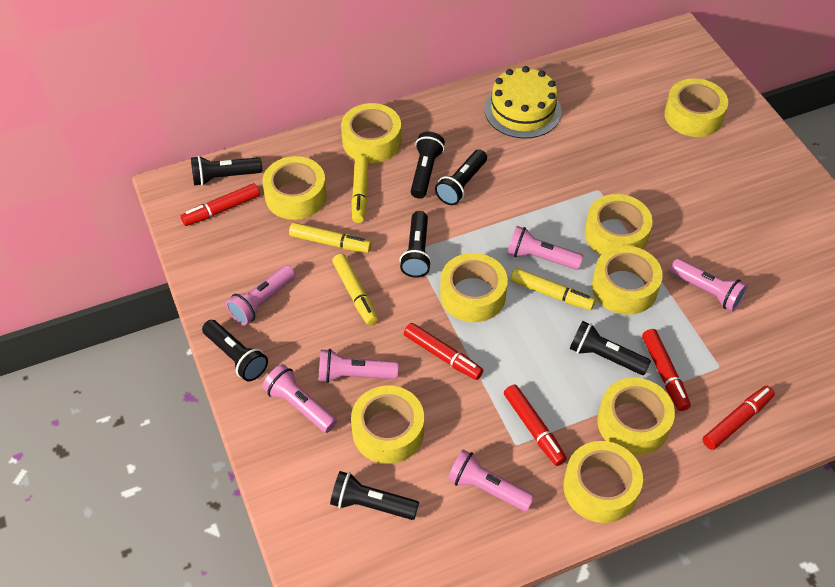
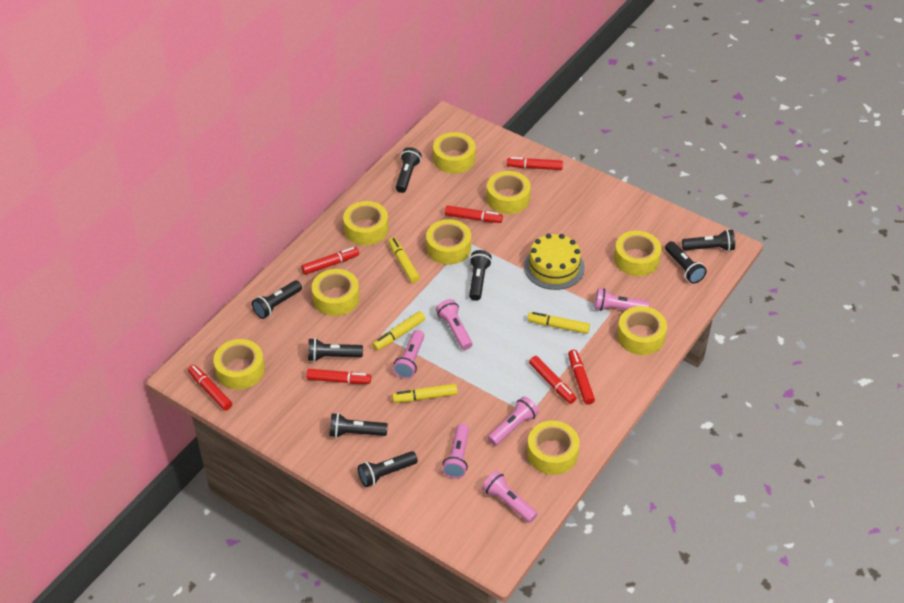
black flashlight: 7 -> 8
red marker: 5 -> 7

